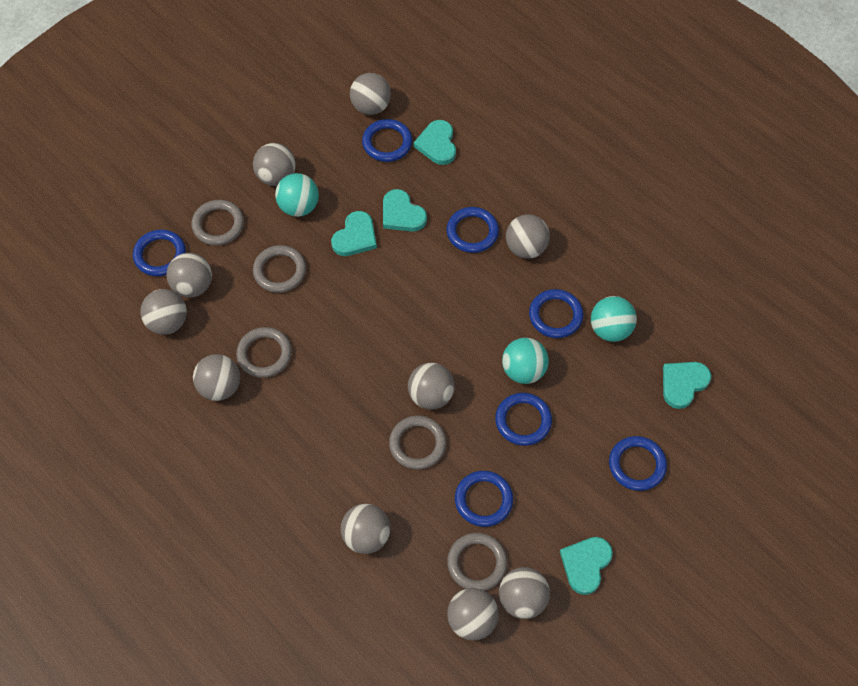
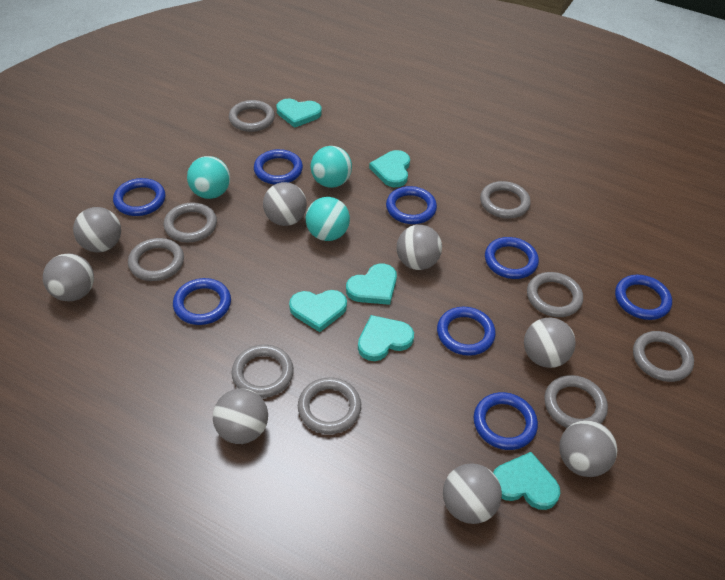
blue ring: 7 -> 8
grey ball: 10 -> 8
grey ring: 5 -> 9
turquoise heart: 5 -> 6

